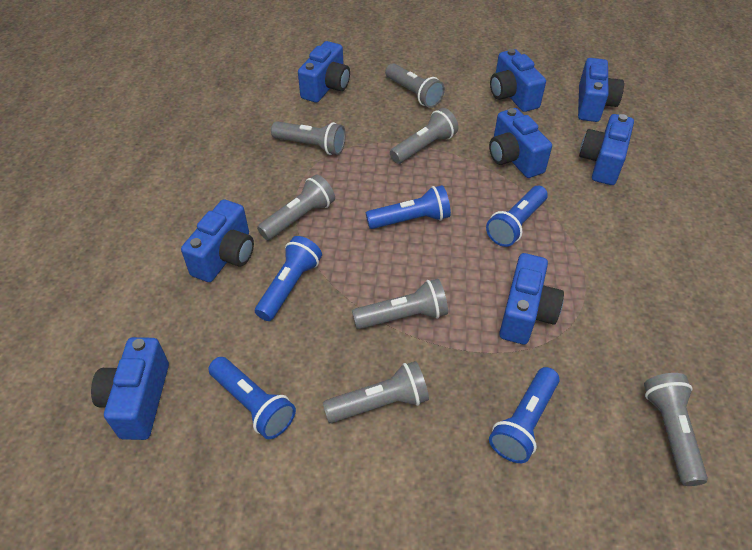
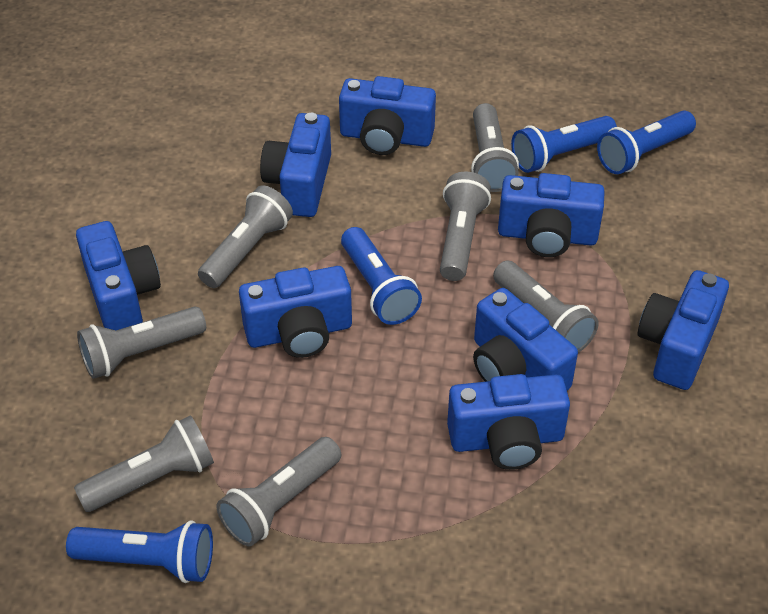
blue flashlight: 5 -> 4

